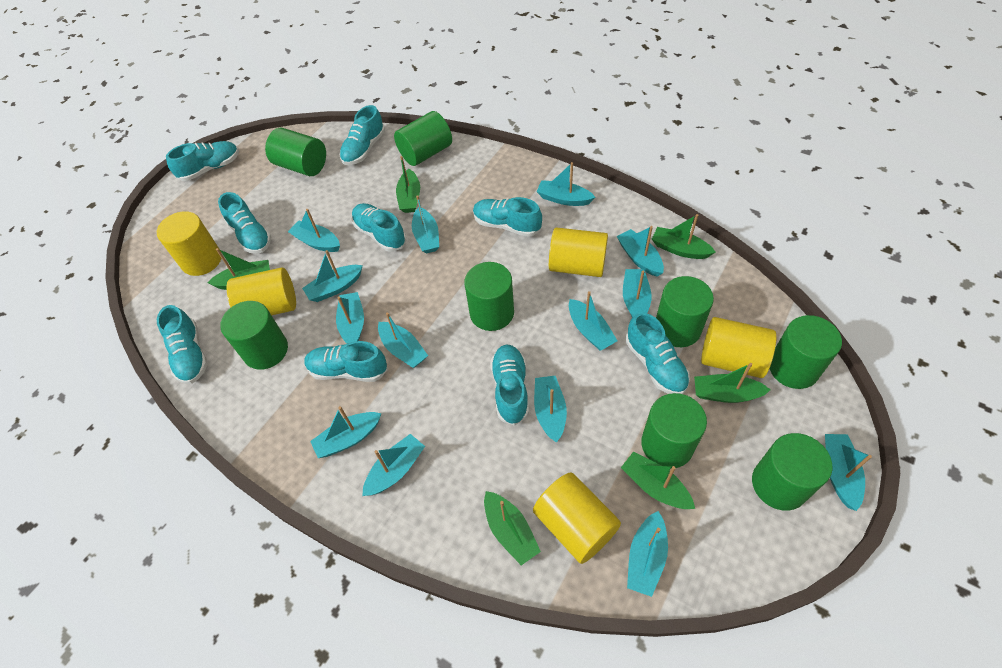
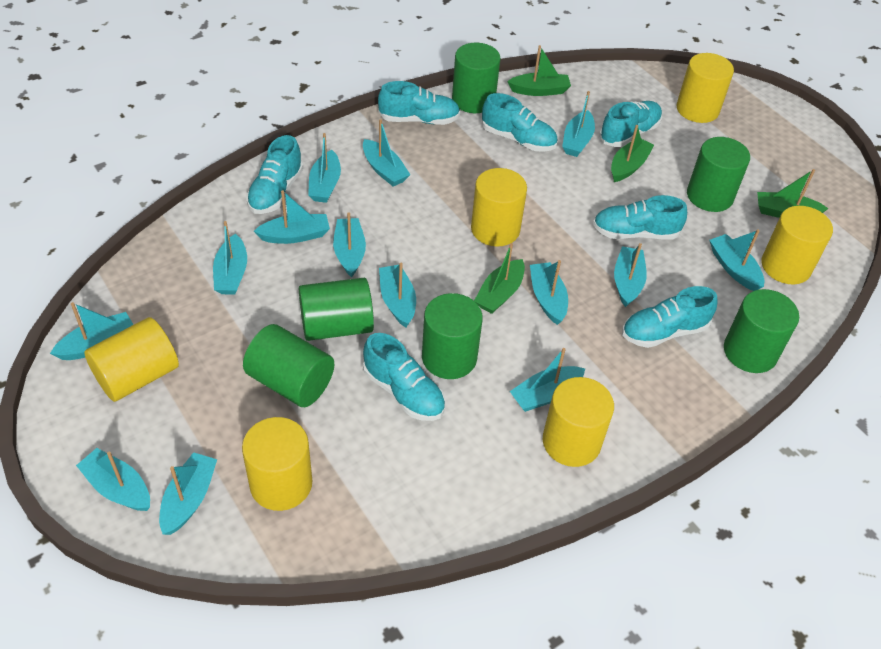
green boat: 6 -> 4
green cylinder: 8 -> 6
turquoise shoe: 9 -> 7
yellow cylinder: 5 -> 6

